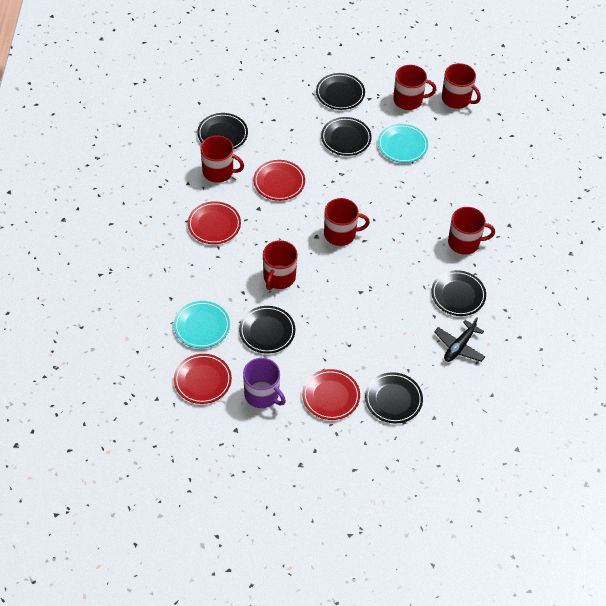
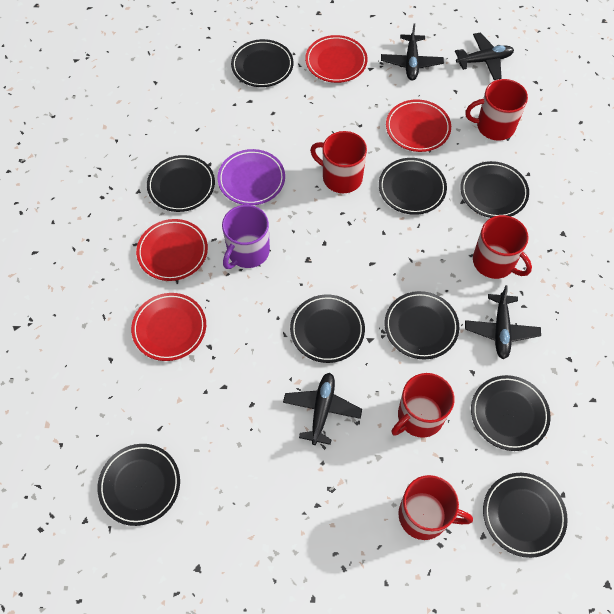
black plane: 1 -> 4
black plate: 6 -> 9
purple plate: 0 -> 1
red mug: 6 -> 5
turquoise plate: 2 -> 0

